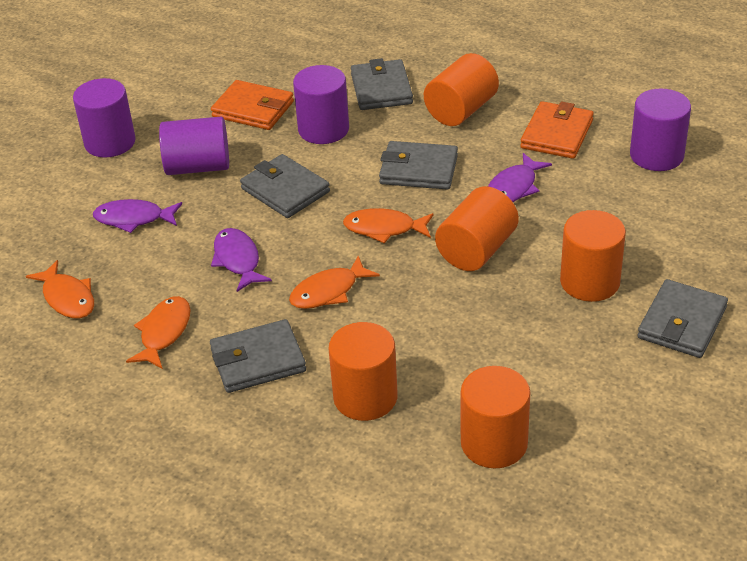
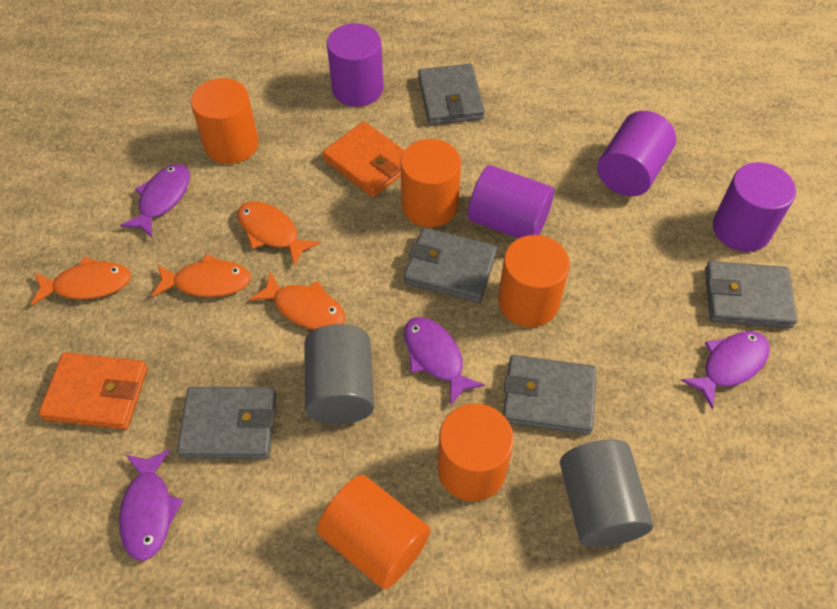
grey cylinder: 0 -> 2
purple fish: 3 -> 4

